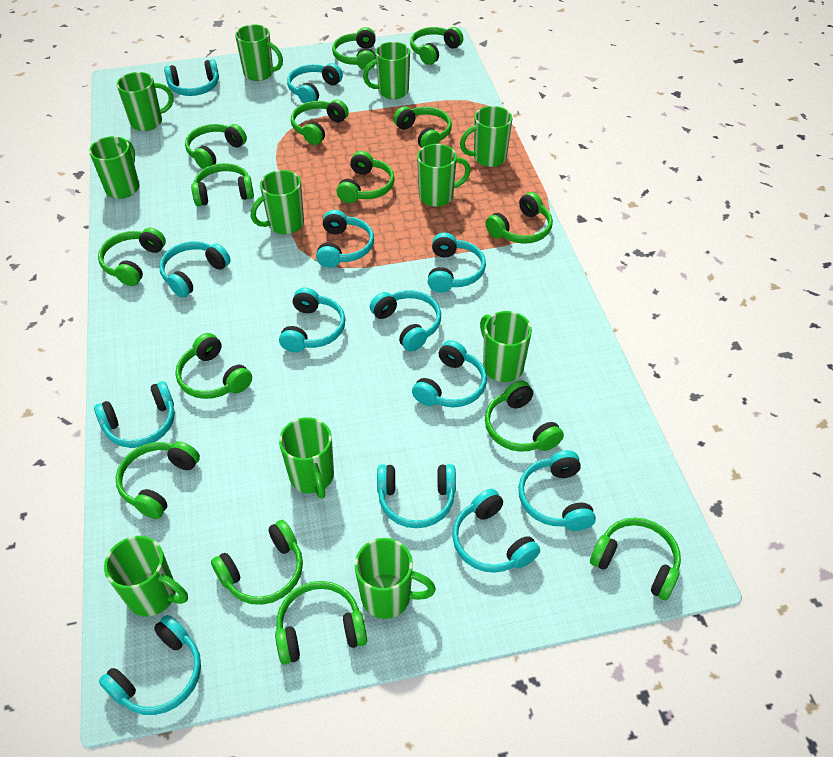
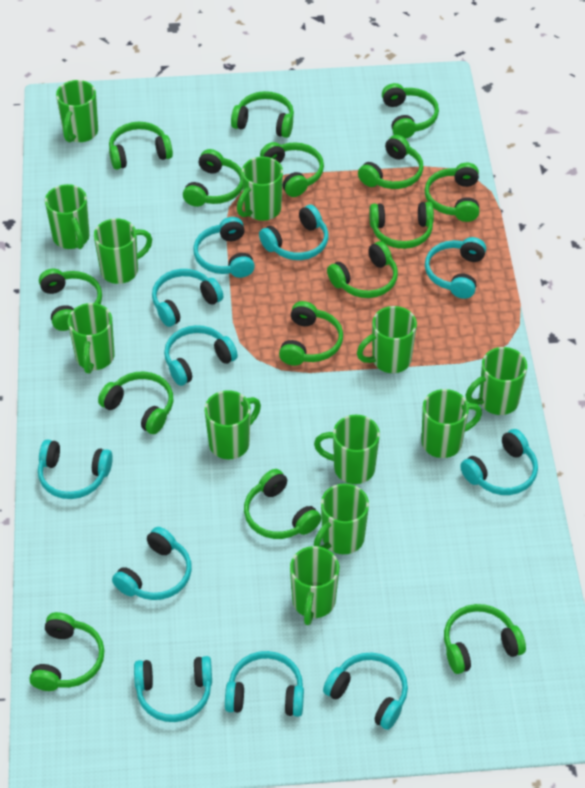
green mug: 11 -> 12
turquoise headphones: 13 -> 11

